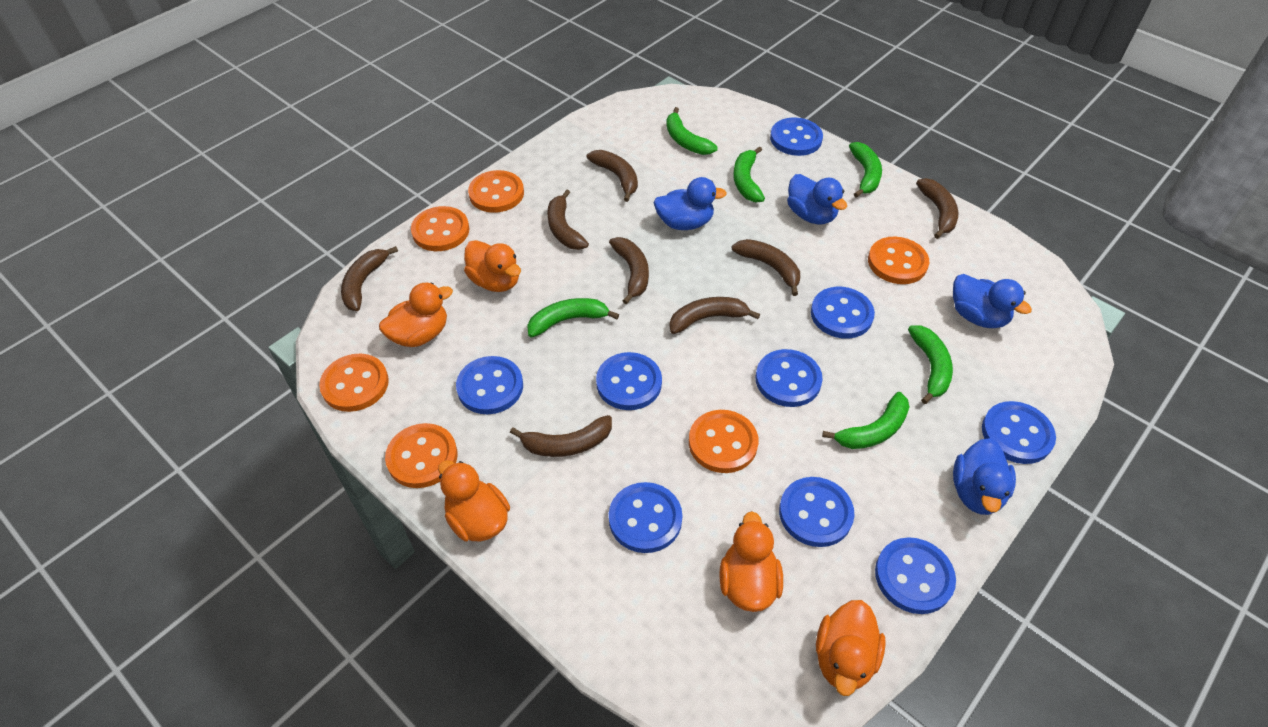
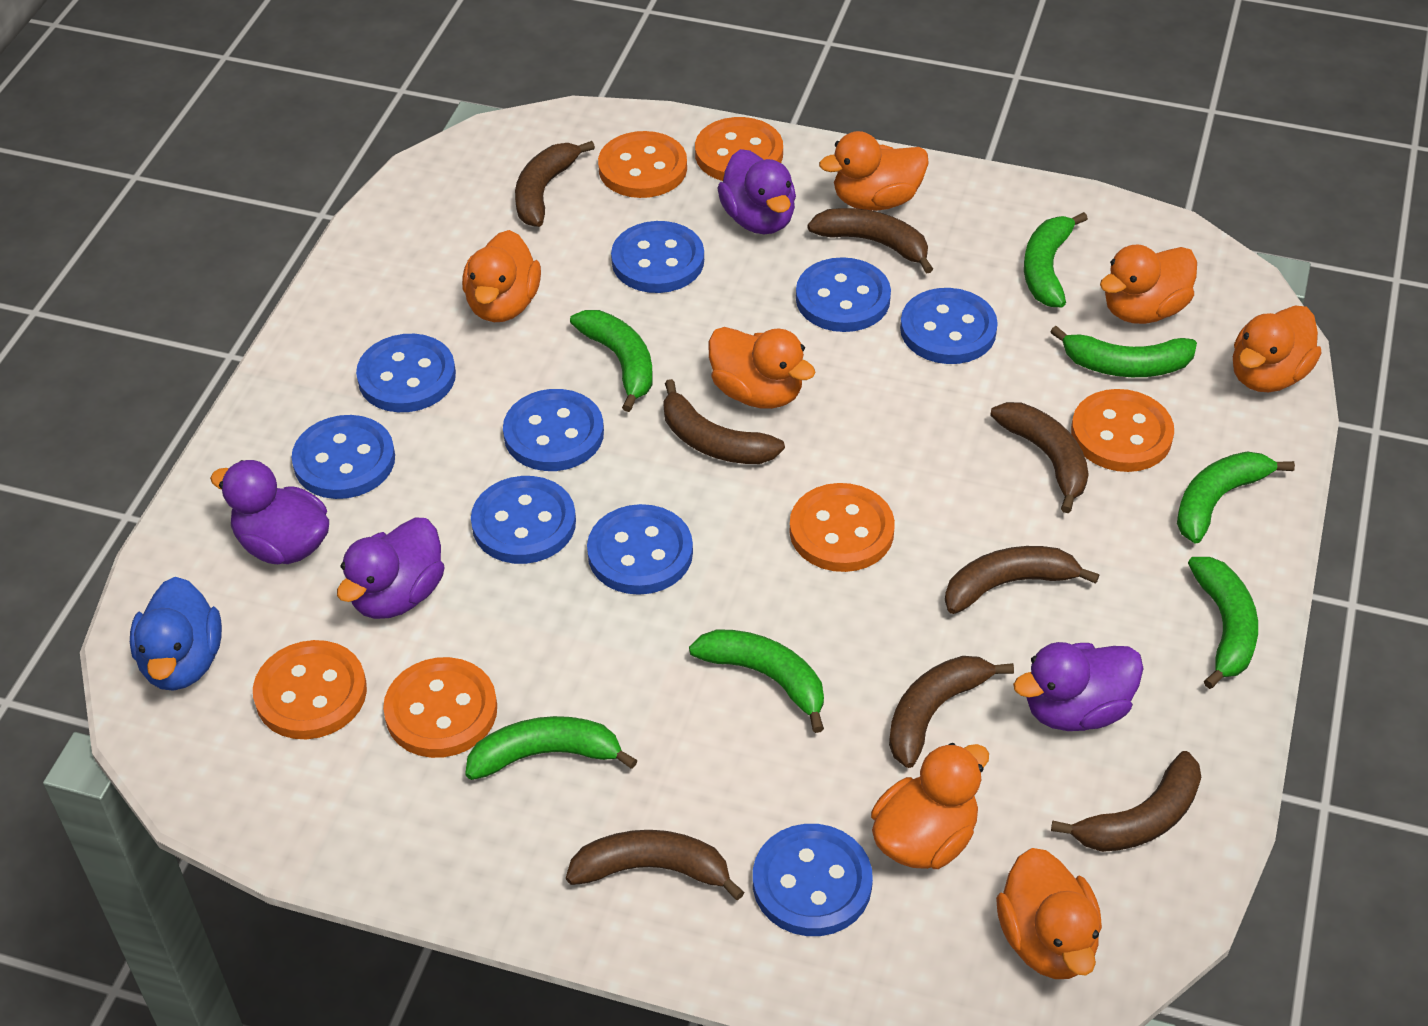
blue duck: 4 -> 1
green banana: 6 -> 7
orange duck: 5 -> 7
purple duck: 0 -> 4

